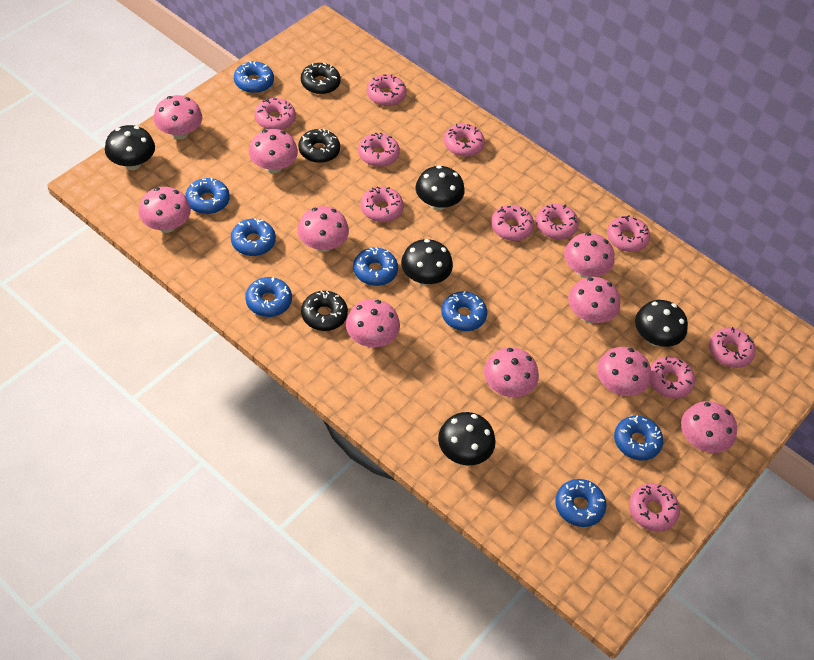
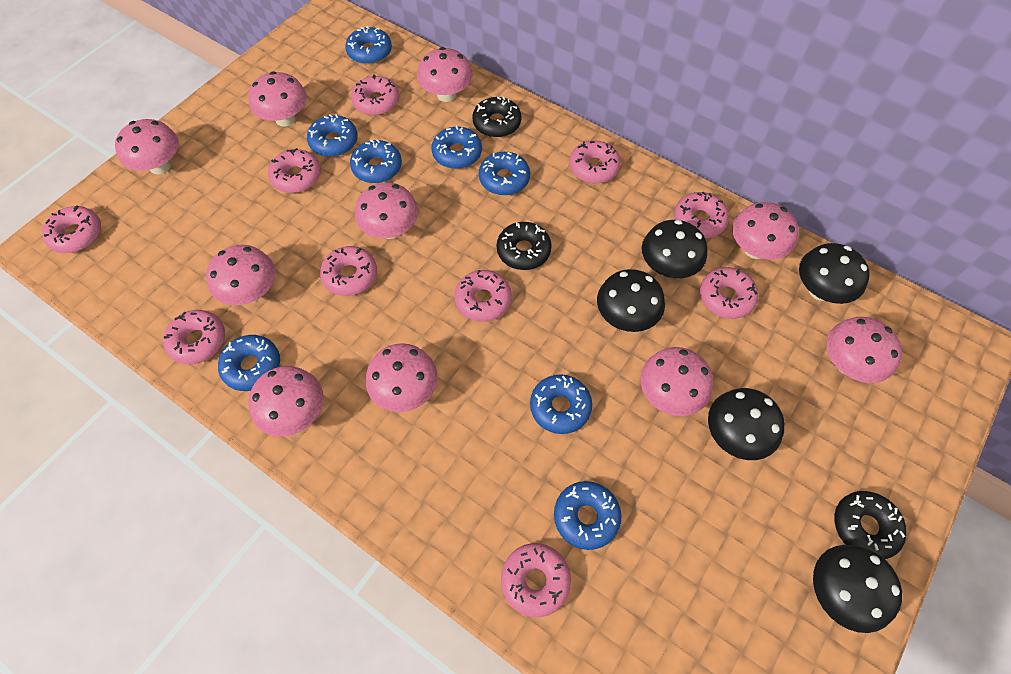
pink donut: 11 -> 10

